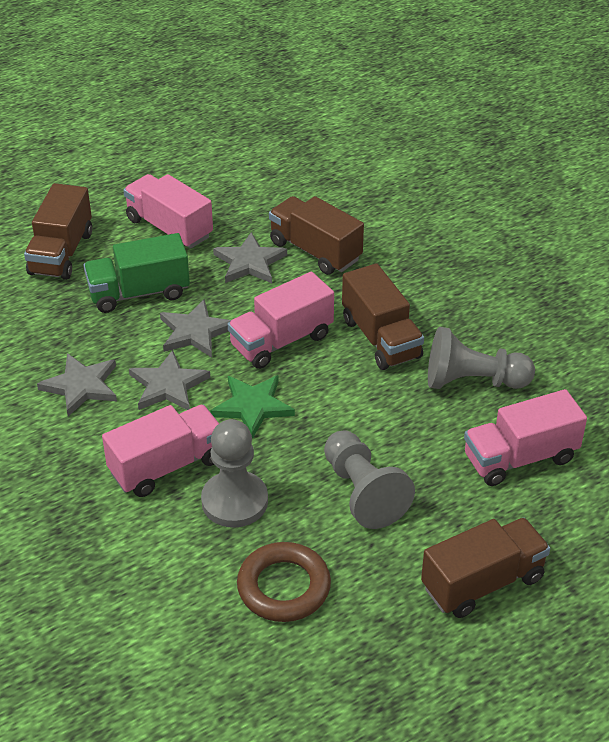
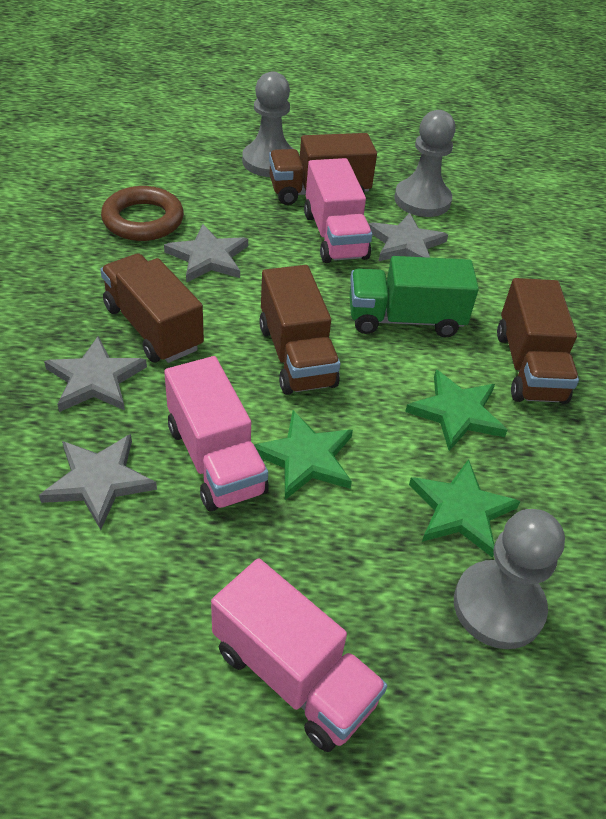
green star: 1 -> 3
pink truck: 4 -> 3

